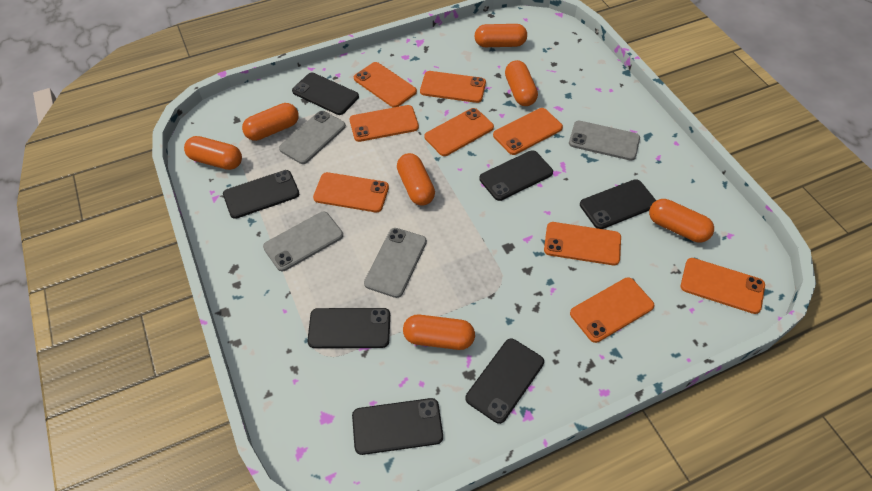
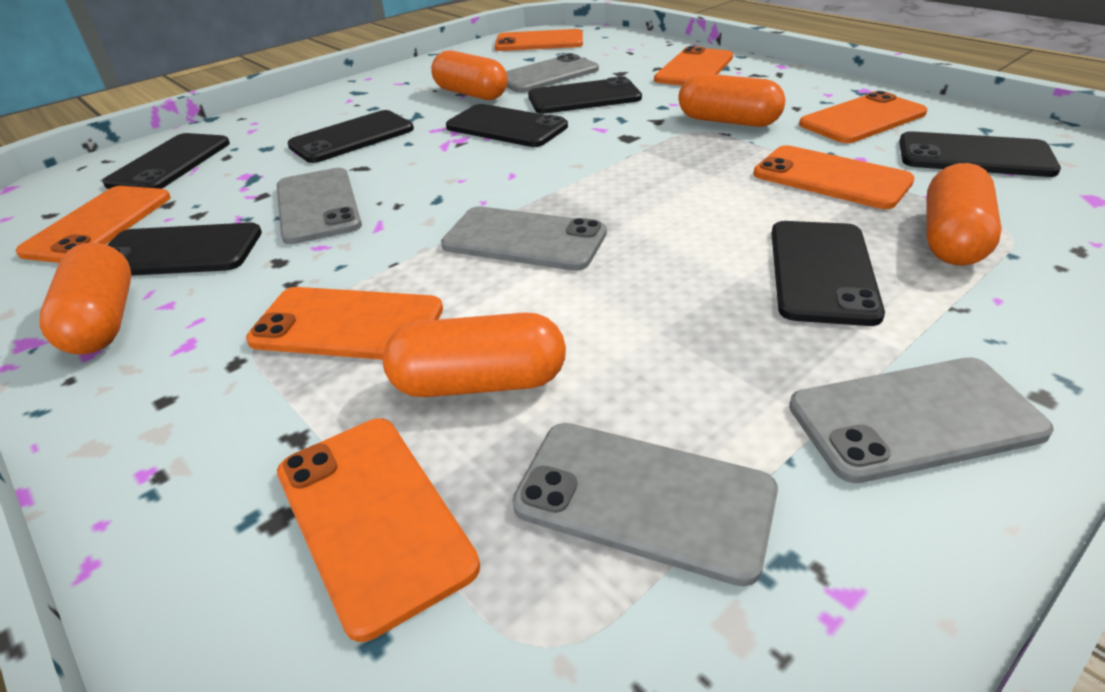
grey phone: 4 -> 5
orange capsule: 7 -> 5
orange phone: 9 -> 7

